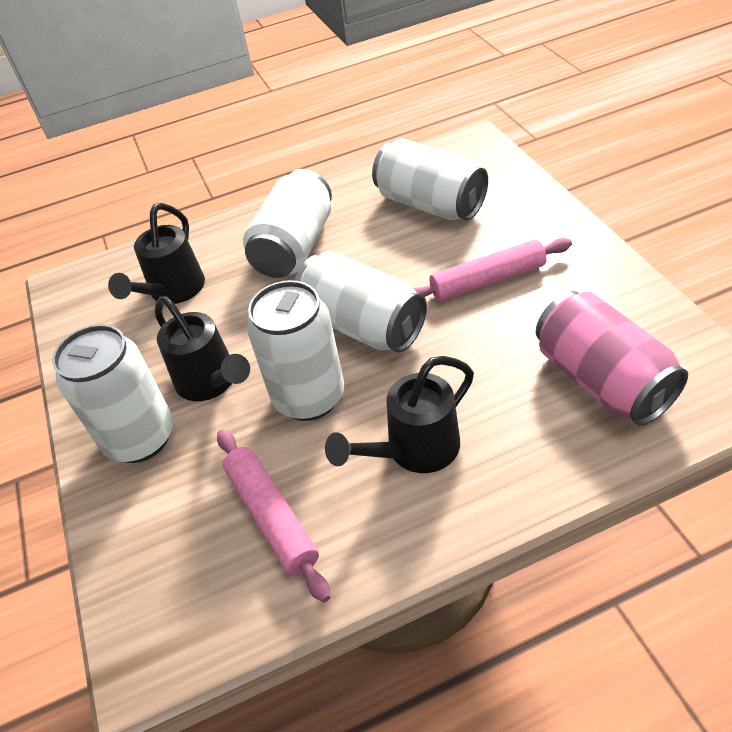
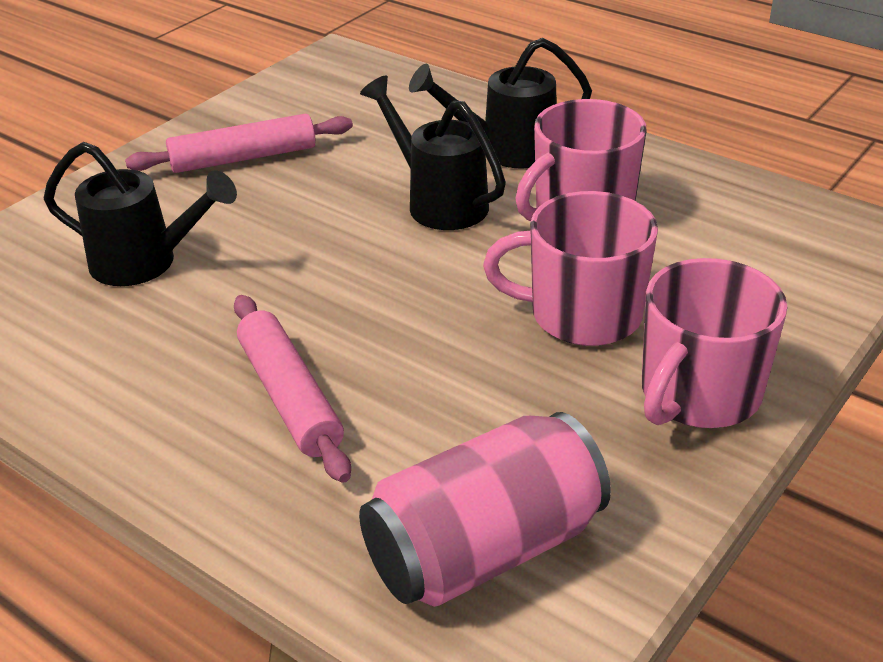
pink mug: 0 -> 3
white can: 5 -> 0

